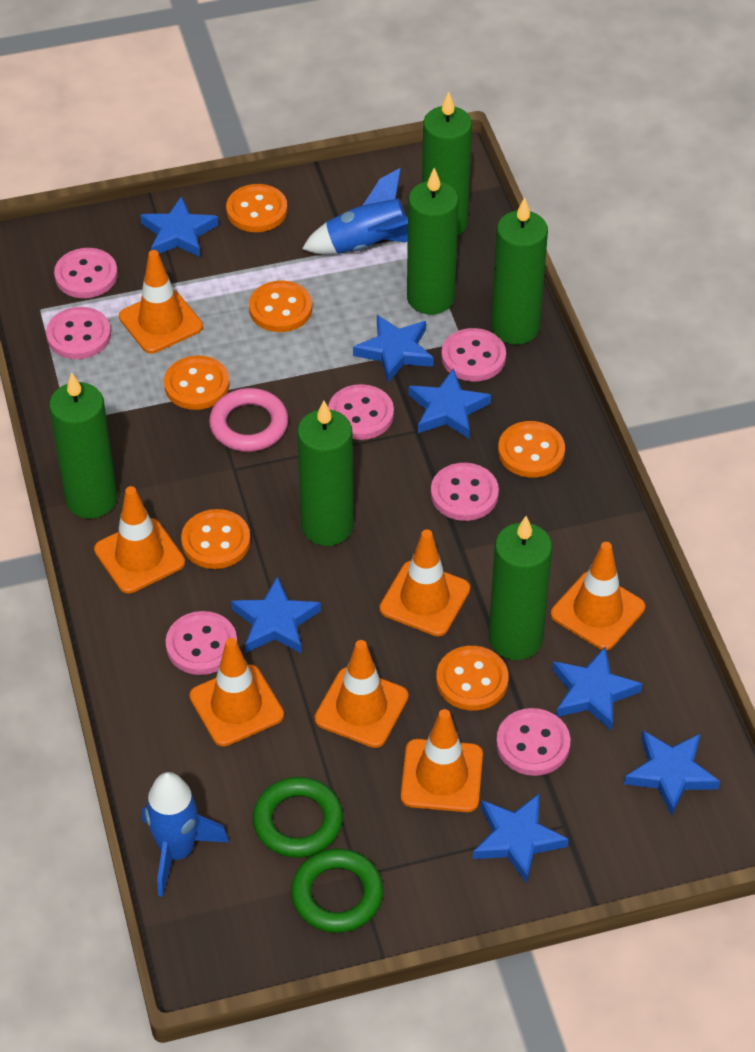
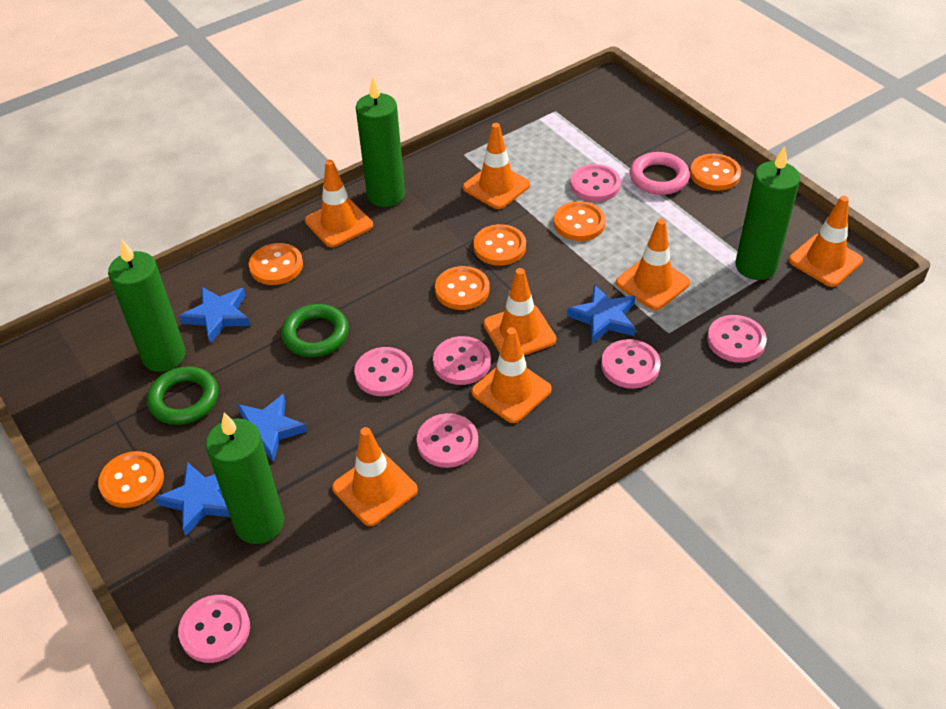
blue rocket: 2 -> 0
blue star: 7 -> 4
green candle: 6 -> 4

